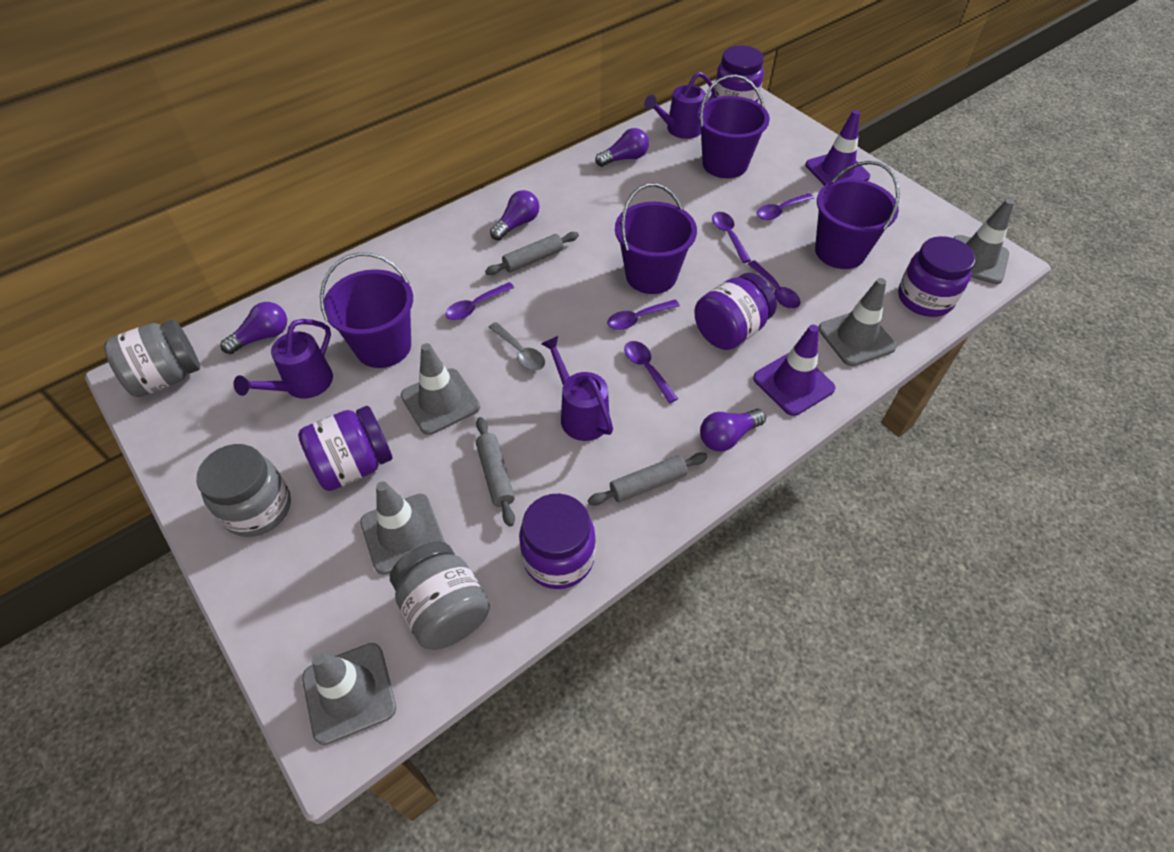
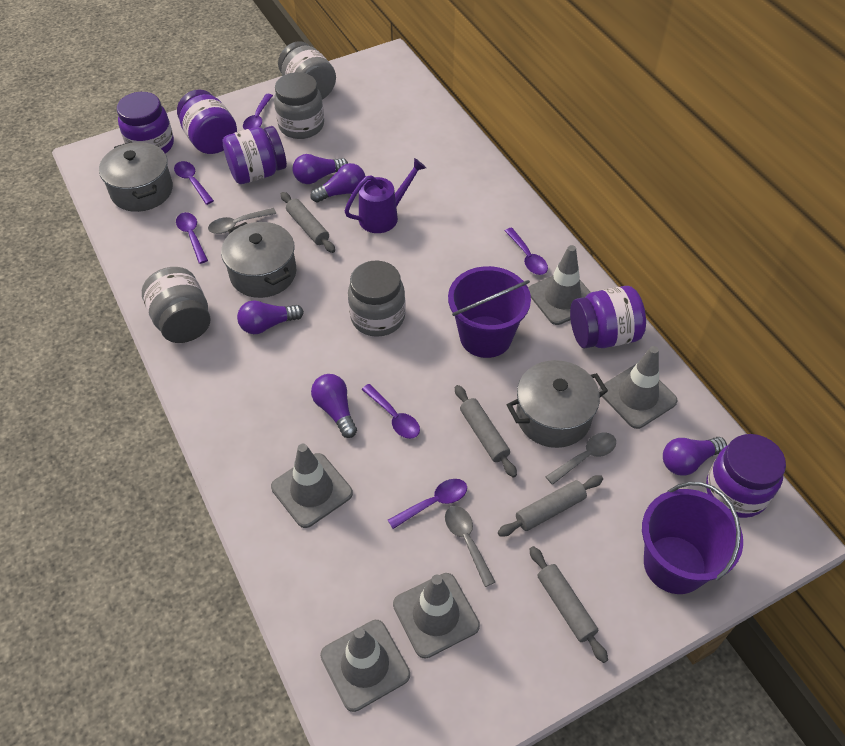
grey jar: 3 -> 4
grey pot: 0 -> 3
grey rolling pin: 3 -> 4
grey spoon: 1 -> 3
purple bucket: 4 -> 2
purple light bulb: 4 -> 5
purple traffic cone: 2 -> 0
purple watering can: 3 -> 1

